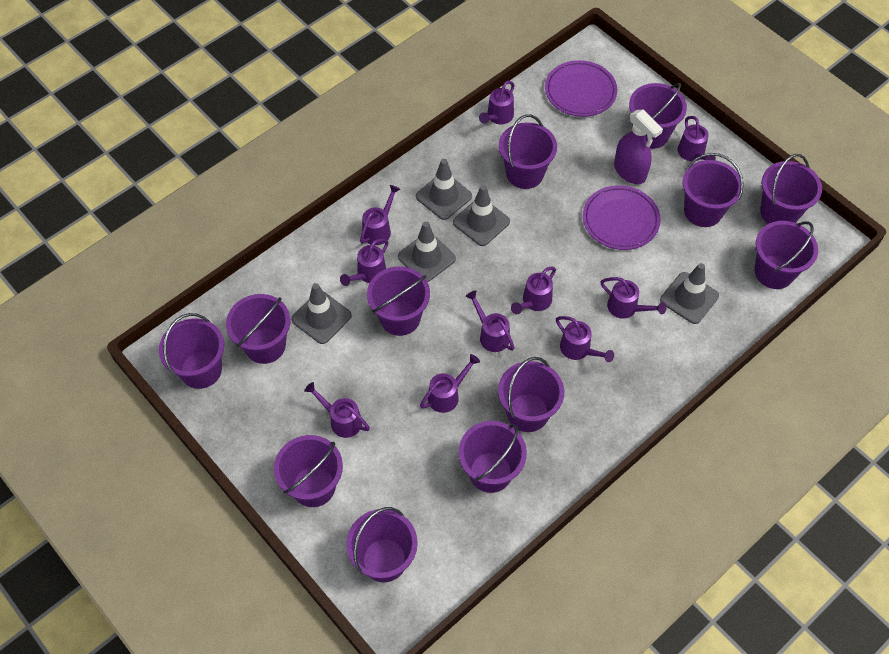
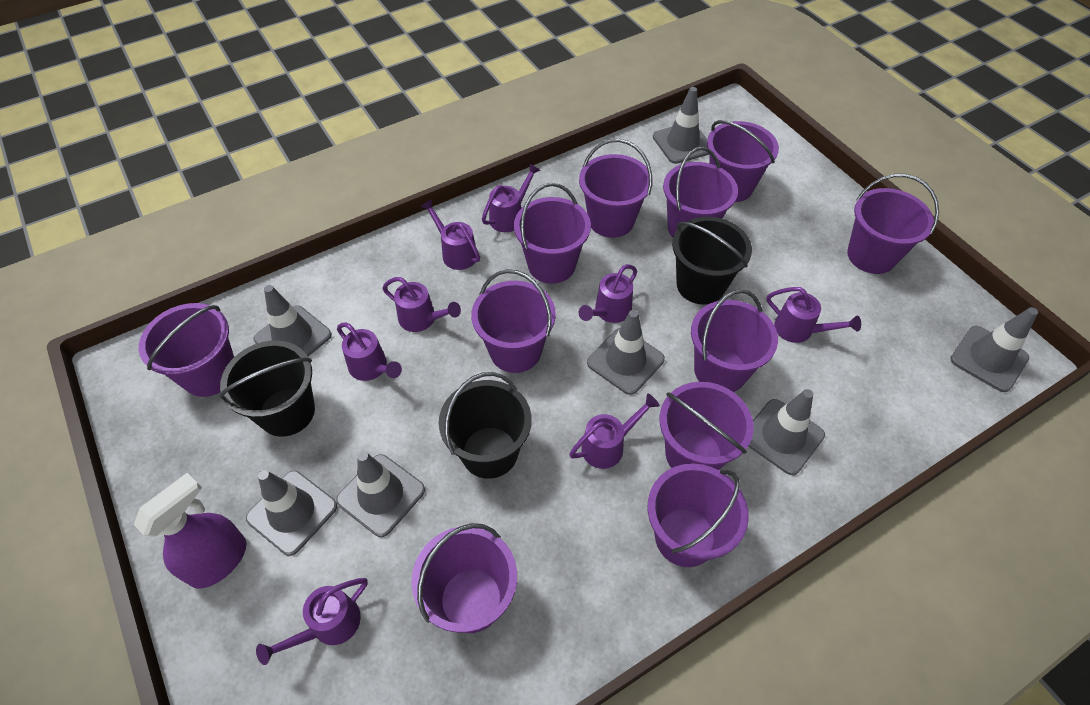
black bucket: 0 -> 3
grey traffic cone: 5 -> 7
purple bucket: 12 -> 11
purple plate: 2 -> 0
purple watering can: 10 -> 8

